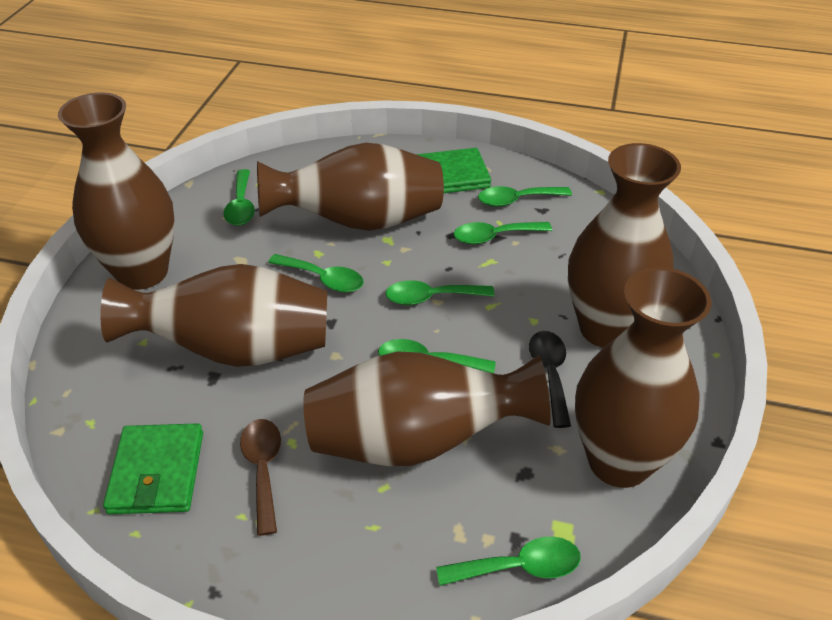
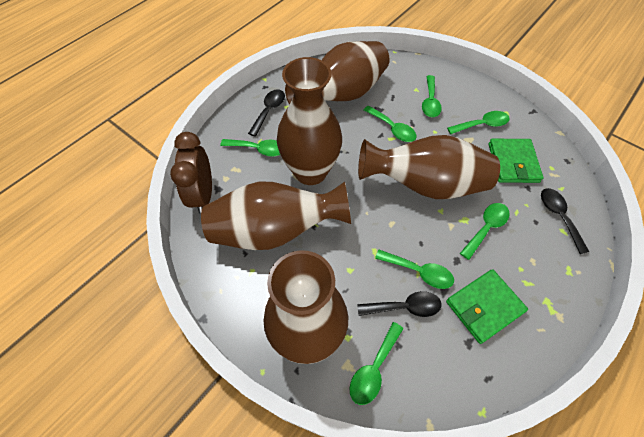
black spoon: 1 -> 3
brown clock: 0 -> 1
brown spoon: 1 -> 0
brown vase: 6 -> 5

